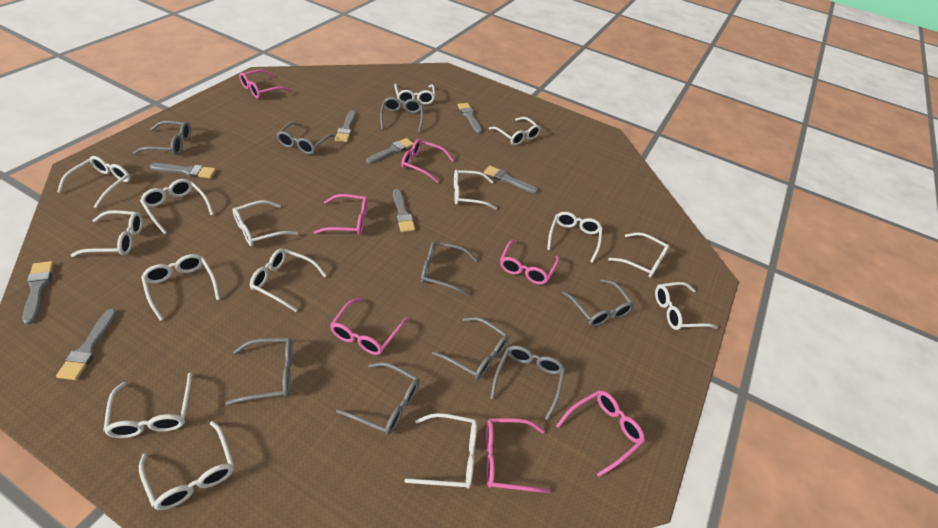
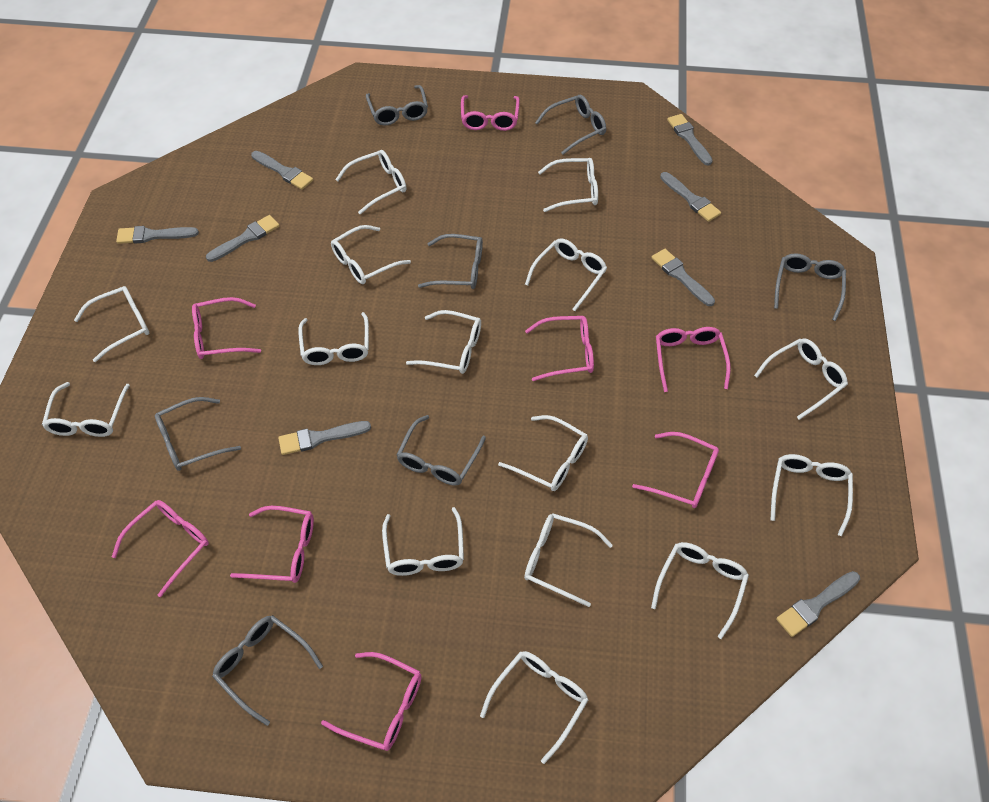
grey glasses: 9 -> 7
pink glasses: 7 -> 8

